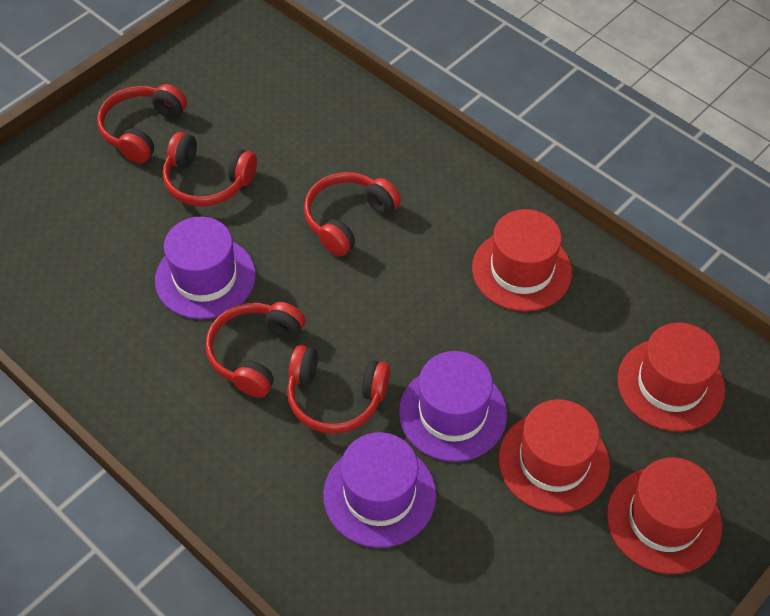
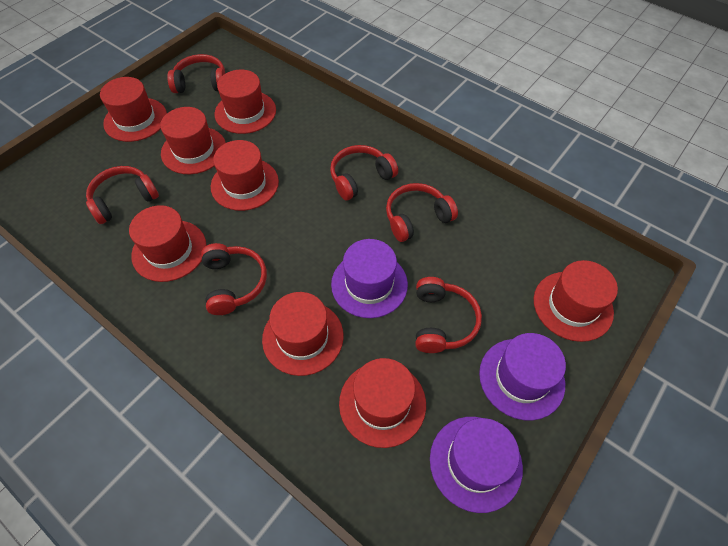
red hat: 4 -> 8
red headphones: 5 -> 6

